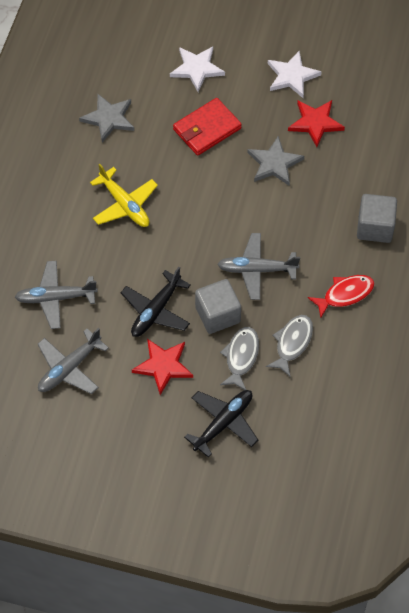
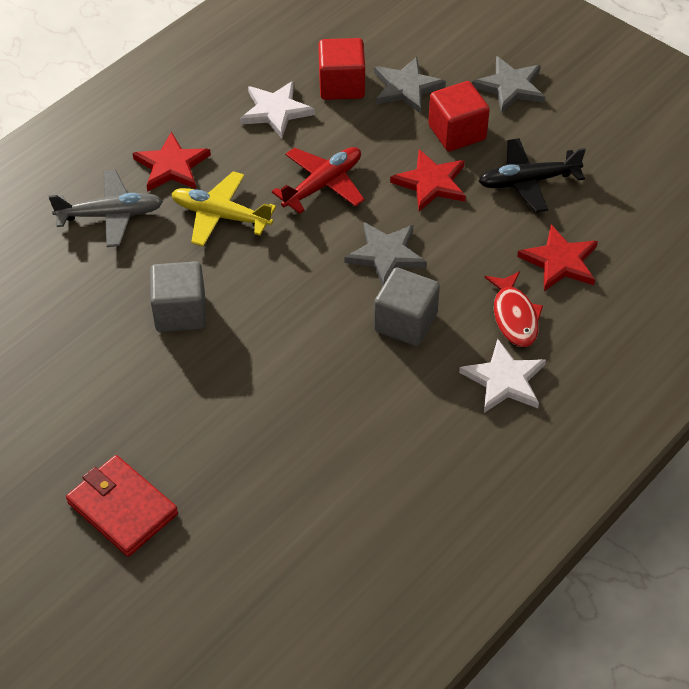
black plane: 2 -> 1
grey fish: 2 -> 0
grey plane: 3 -> 1
grey star: 2 -> 3
red cube: 0 -> 2
red plane: 0 -> 1
red star: 2 -> 3

